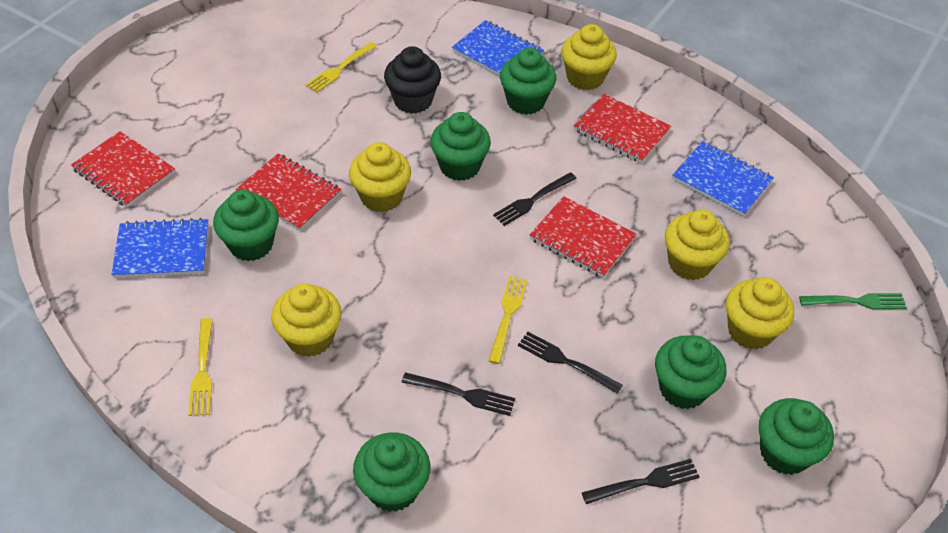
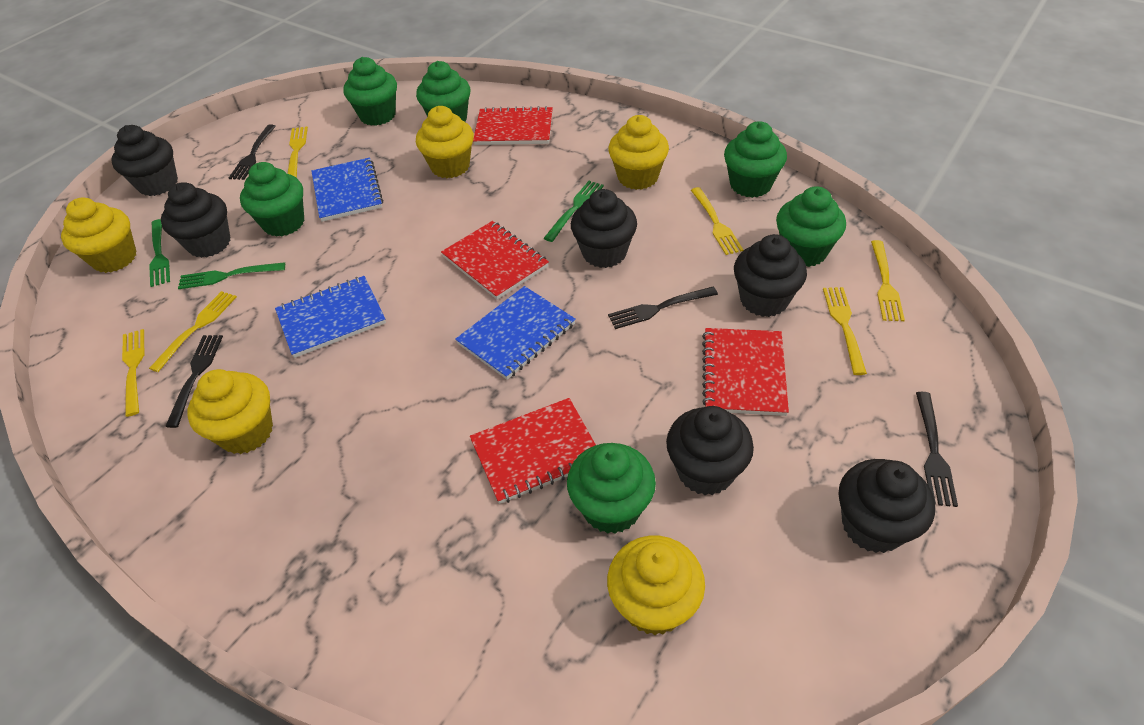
black cupcake: 1 -> 6
green fork: 1 -> 3
yellow fork: 3 -> 6

